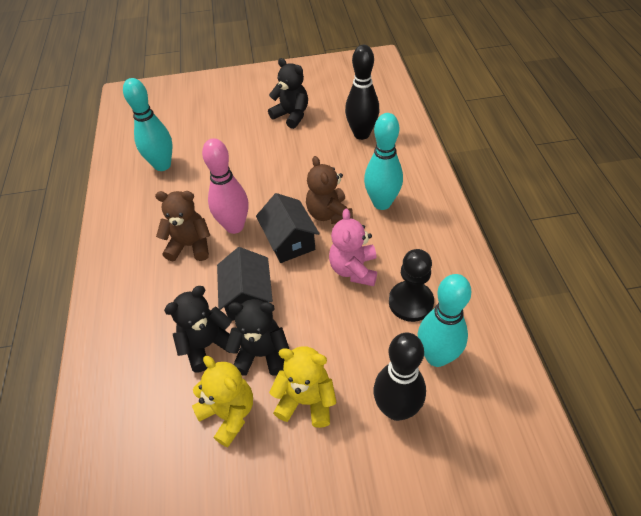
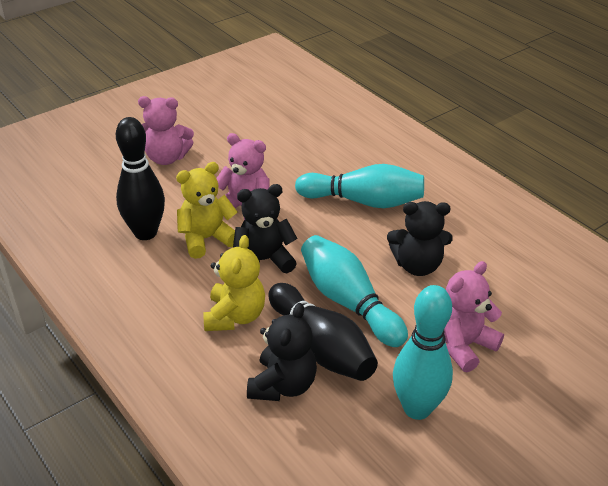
black house: 2 -> 0
black pawn: 1 -> 0
brown teddy bear: 2 -> 0
pink bowling pin: 1 -> 0
pink teddy bear: 1 -> 3

